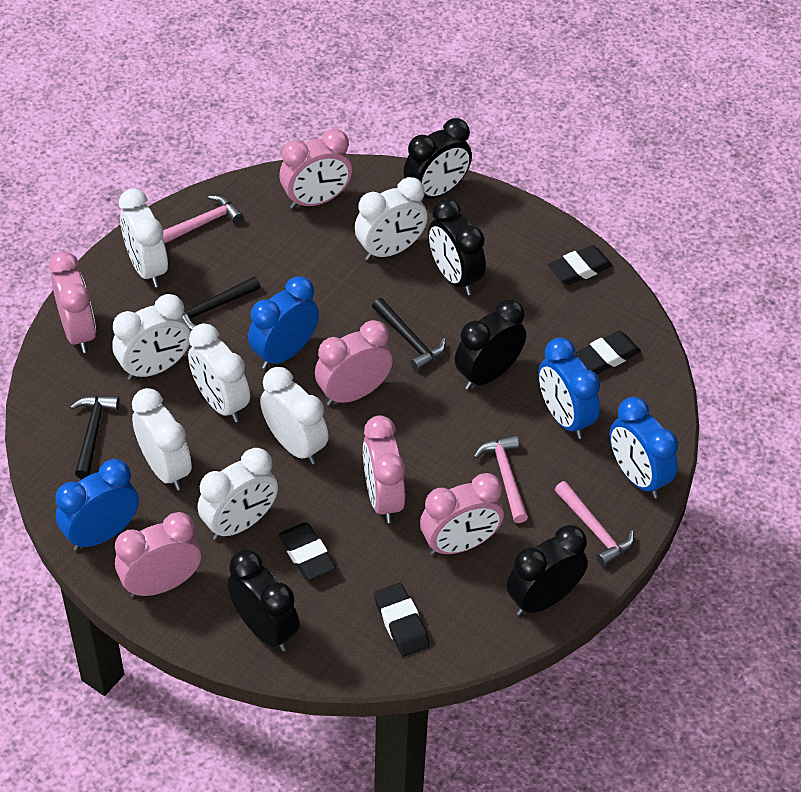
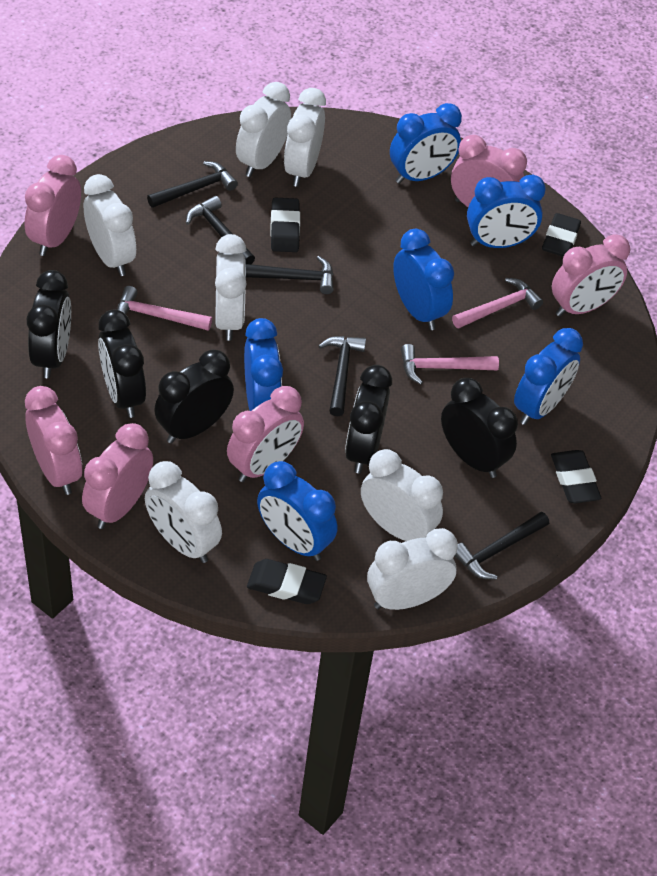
black hammer: 3 -> 5
blue clock: 4 -> 6

